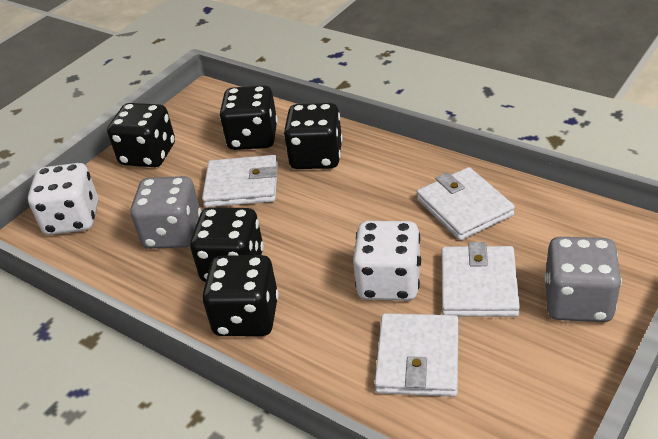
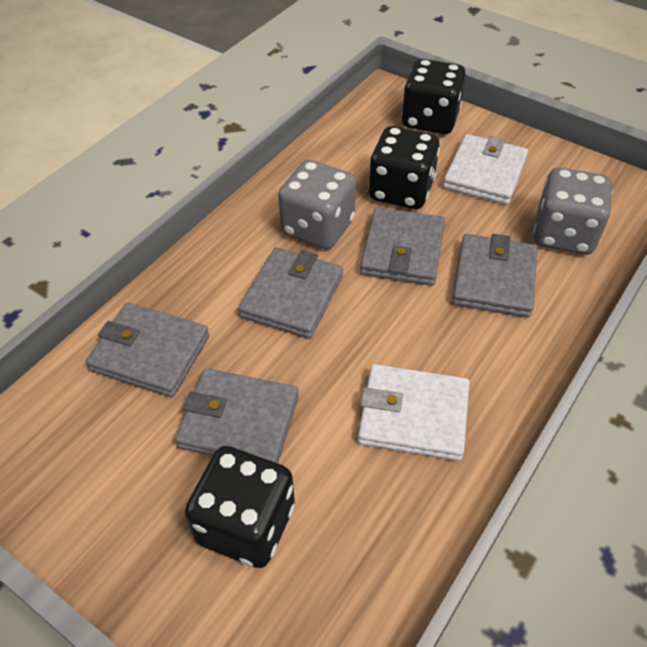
black dice: 5 -> 3
grey wallet: 0 -> 5
white dice: 2 -> 0
white wallet: 4 -> 2

